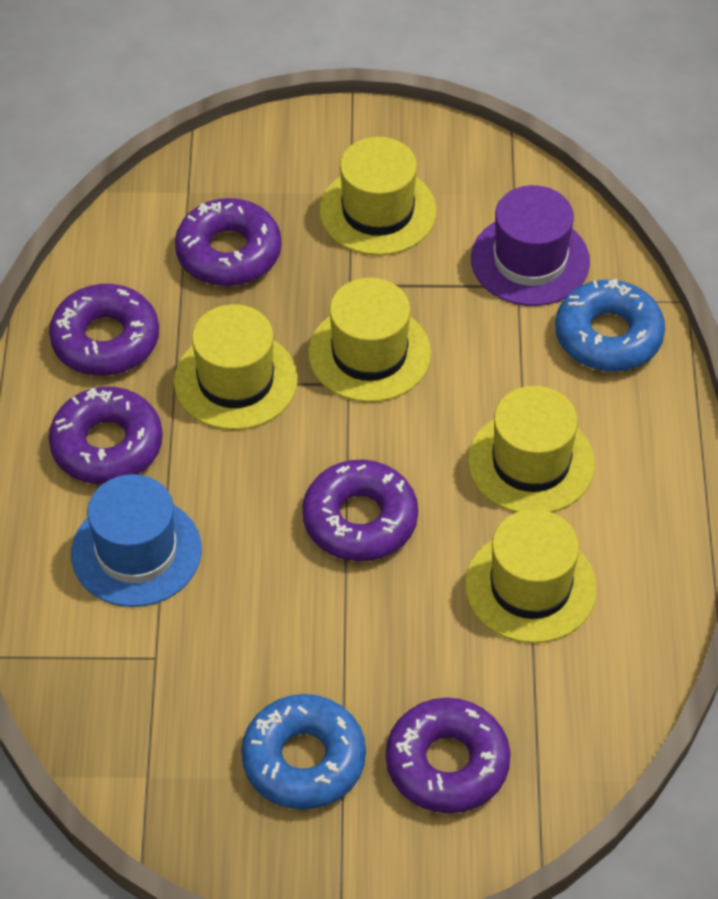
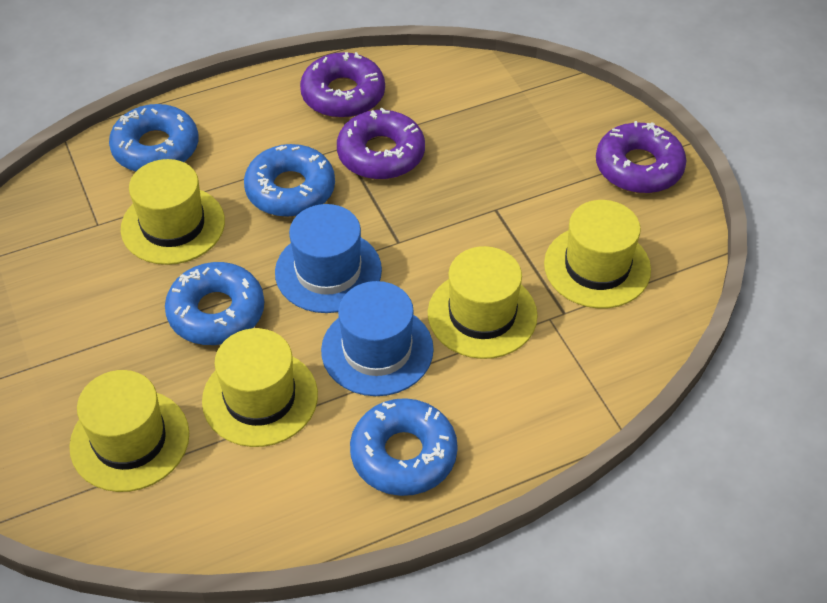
blue donut: 2 -> 4
blue hat: 1 -> 2
purple donut: 5 -> 3
purple hat: 1 -> 0

